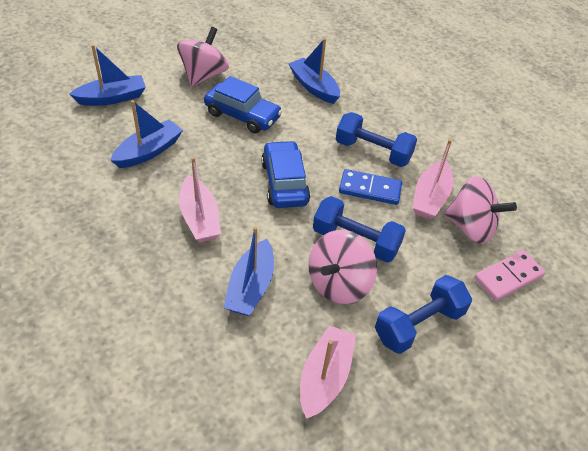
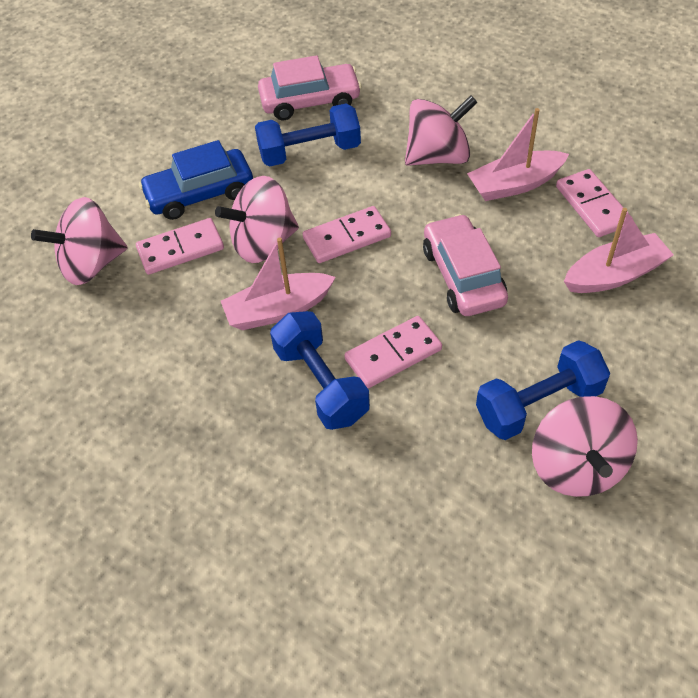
blue boat: 4 -> 0
blue car: 2 -> 1
blue domino: 1 -> 0
pink car: 0 -> 2
pink domino: 1 -> 4
pink spinning top: 3 -> 4

